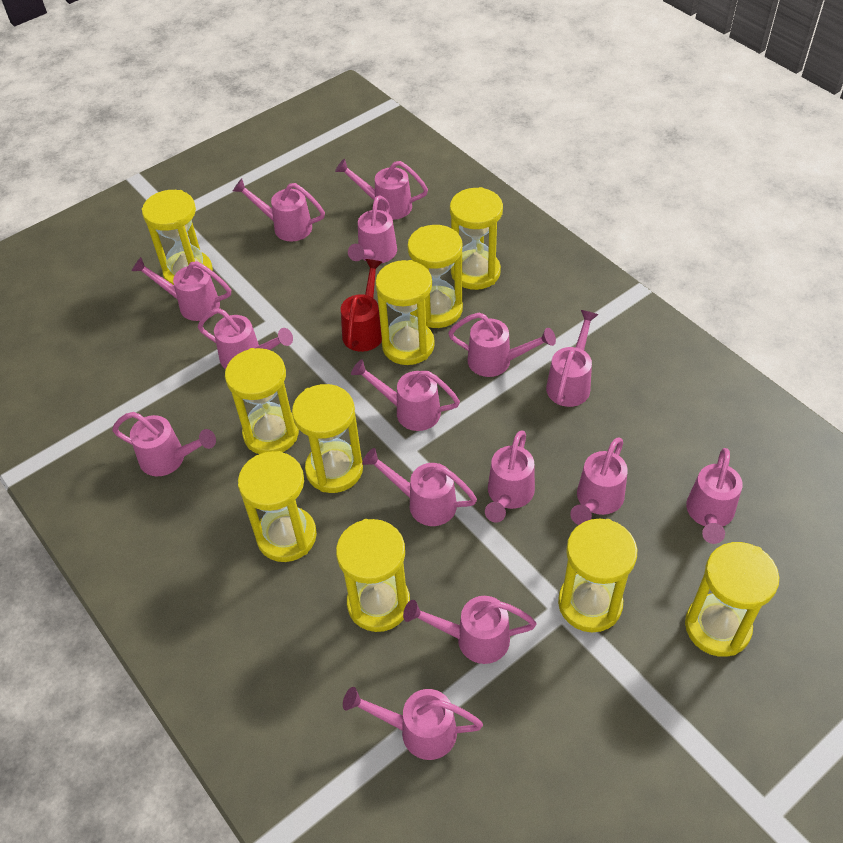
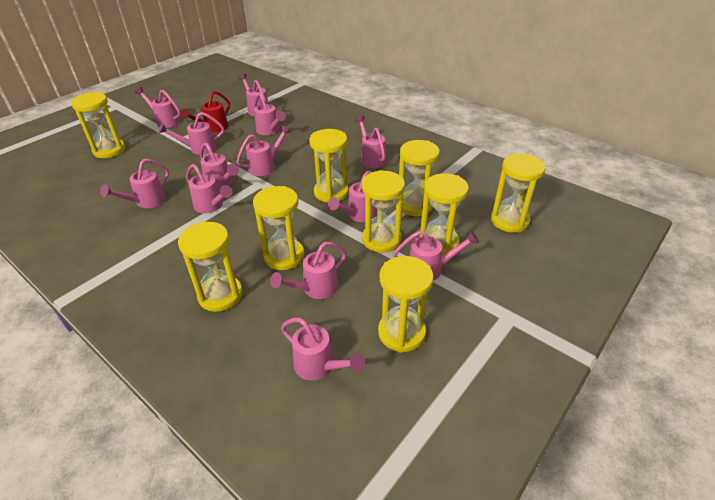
pink watering can: 15 -> 13
yellow hourglass: 10 -> 9

